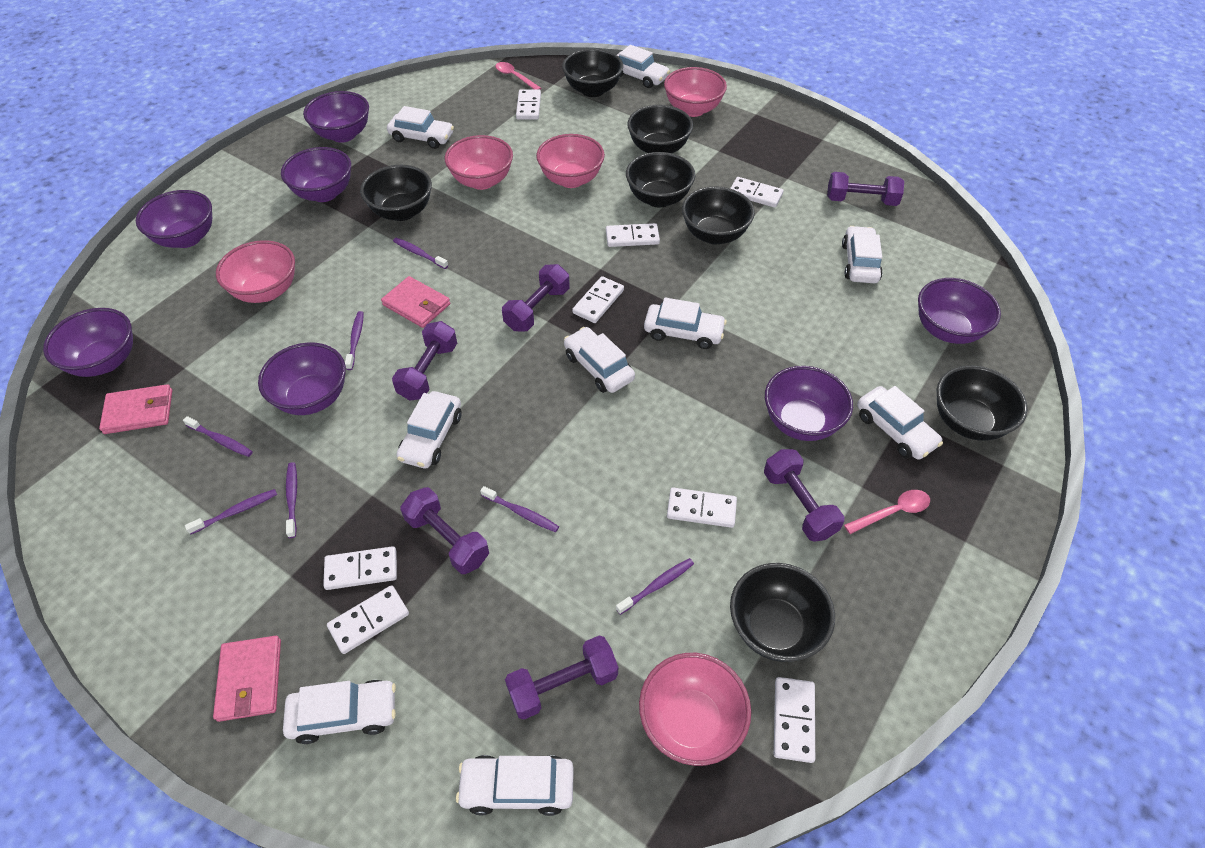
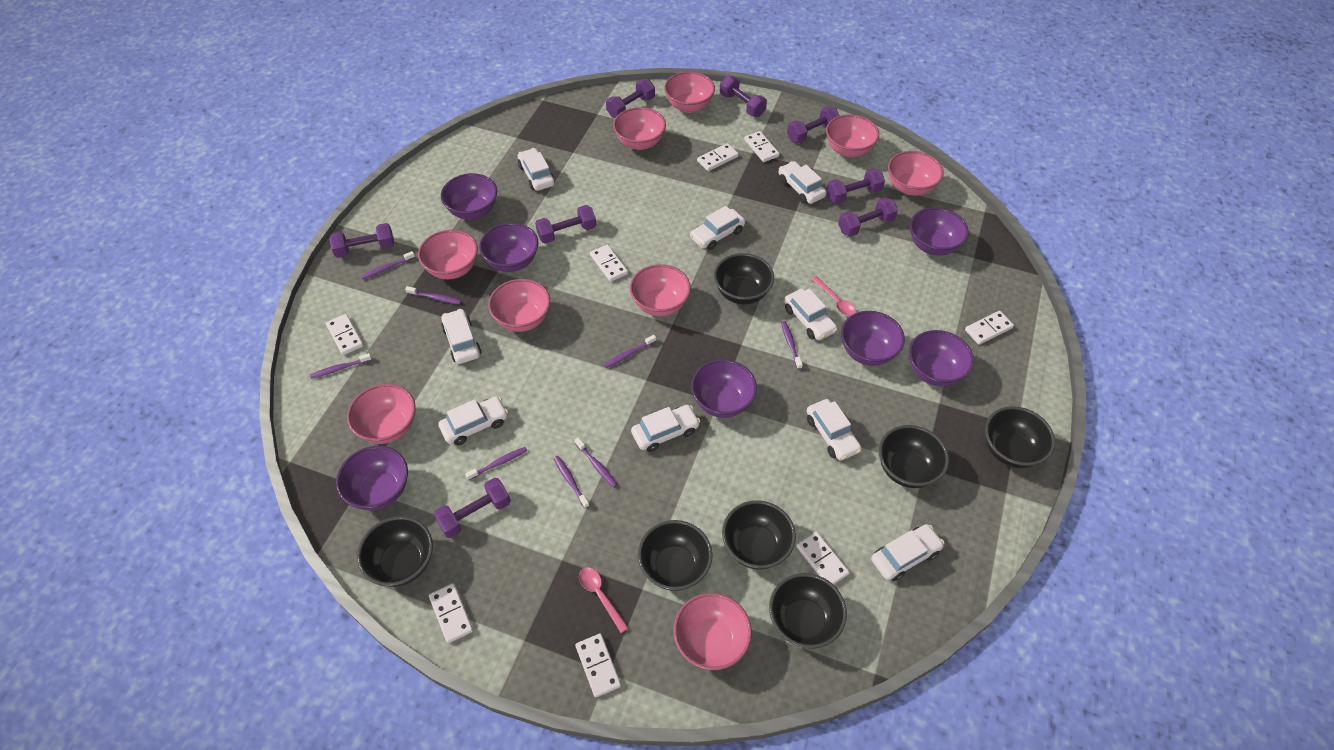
pink bowl: 5 -> 9
pink wallet: 3 -> 0
purple dumbbell: 6 -> 8
purple toothbrush: 7 -> 8

